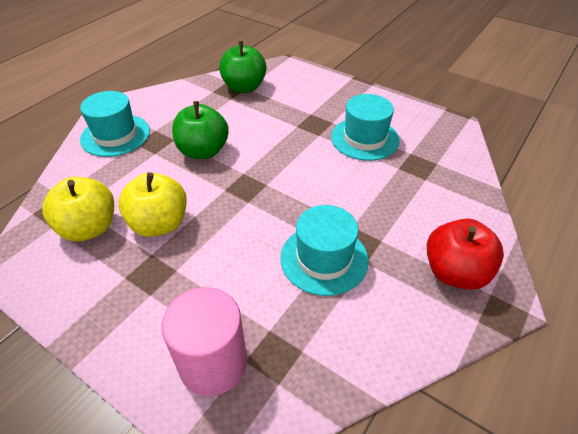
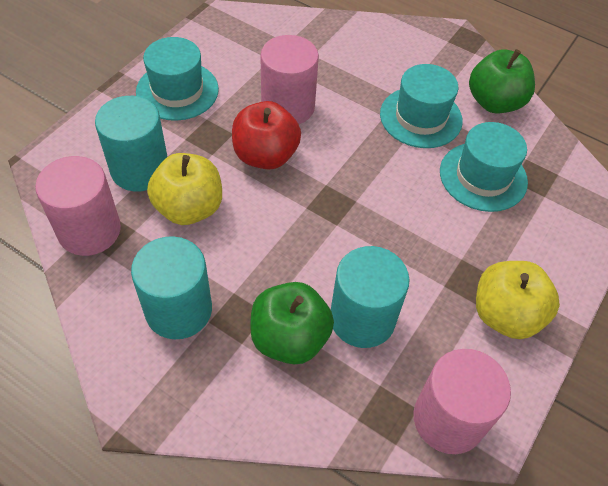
pink cylinder: 1 -> 3
turquoise cylinder: 0 -> 3

